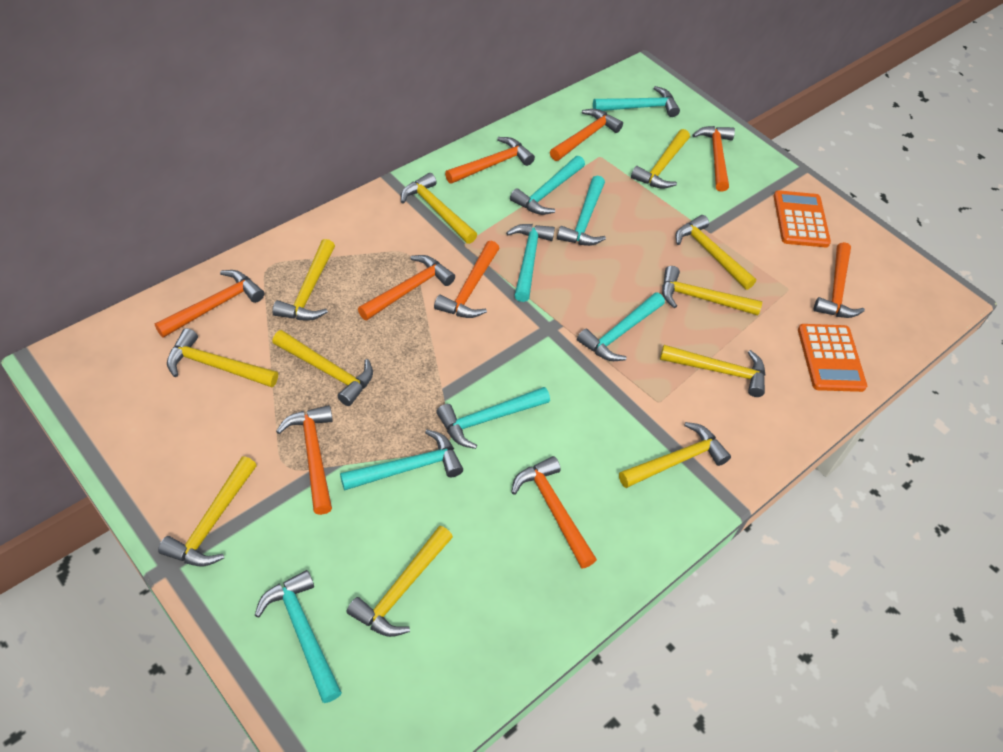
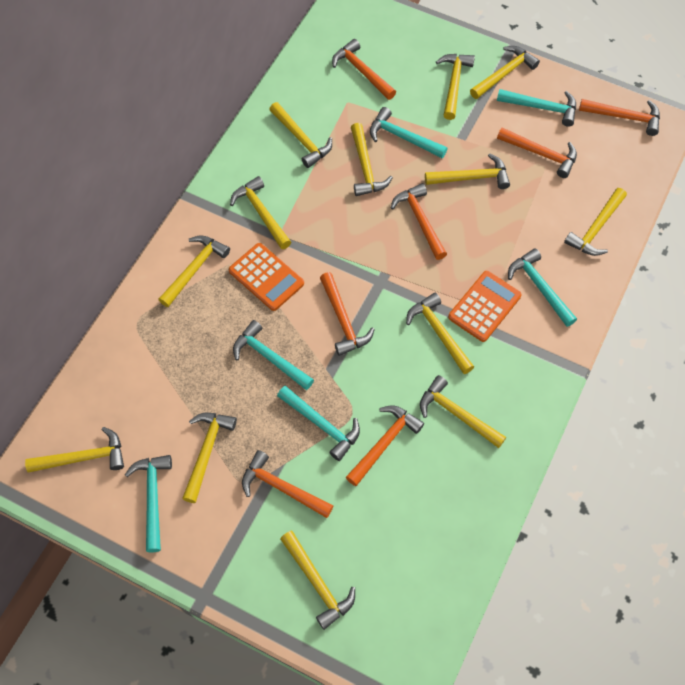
orange hammer: 9 -> 7
turquoise hammer: 8 -> 6
yellow hammer: 11 -> 13

